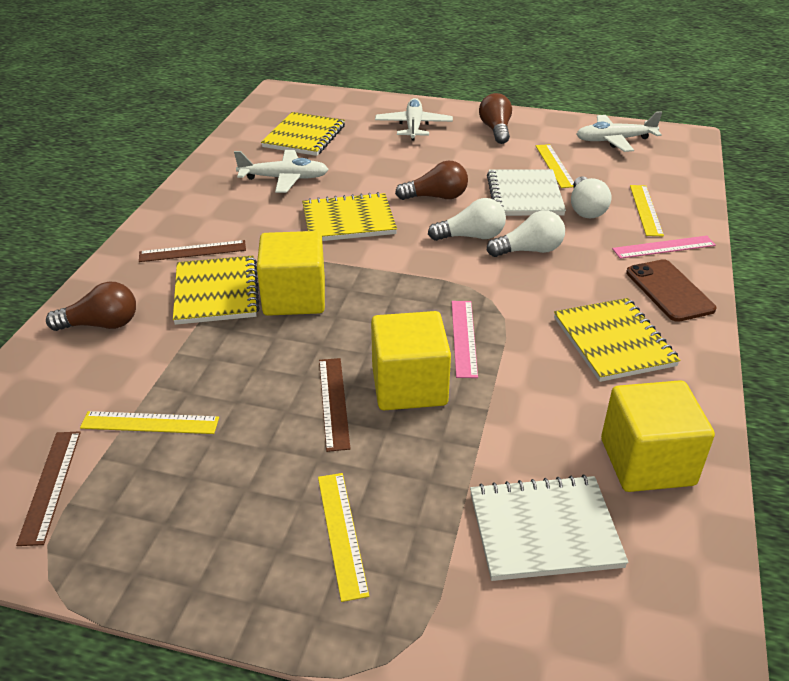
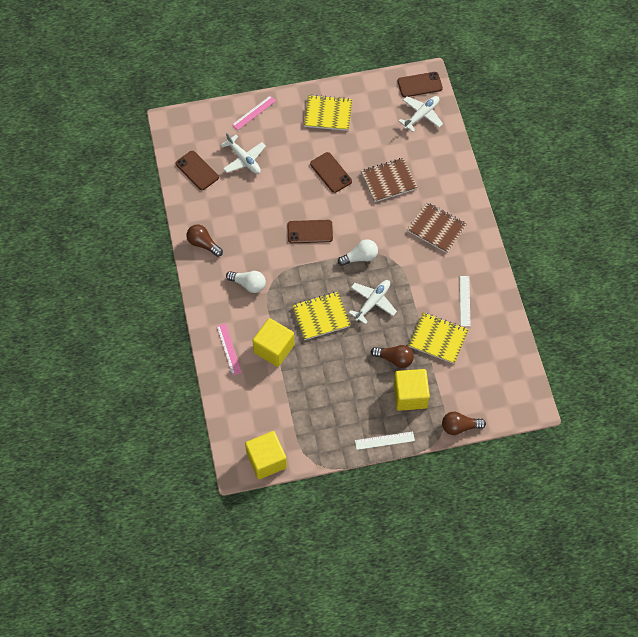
brown notebook: 0 -> 2
brown phone: 1 -> 4
brown ruler: 3 -> 0
white light bulb: 3 -> 2
white notebook: 2 -> 0
white ruler: 0 -> 2
yellow notebook: 4 -> 3
yellow ruler: 4 -> 0

